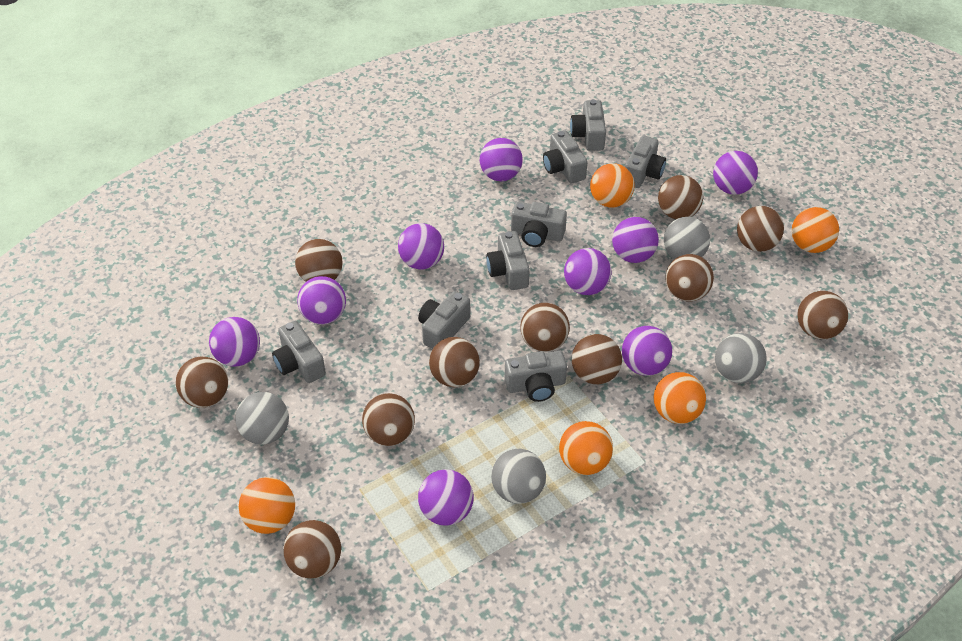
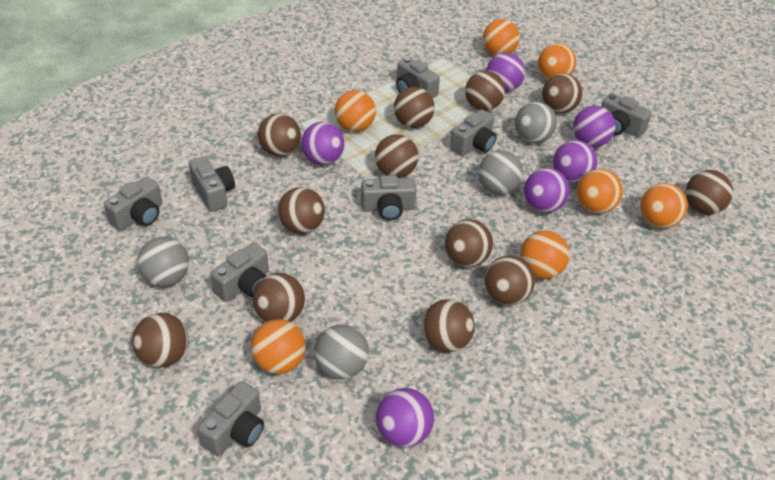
brown ball: 11 -> 12
orange ball: 5 -> 7
purple ball: 9 -> 6

